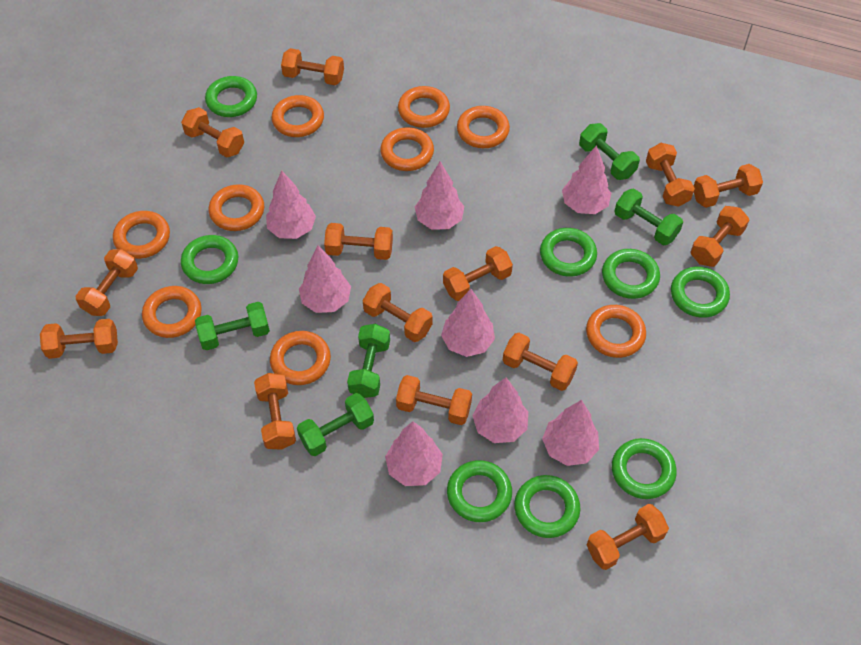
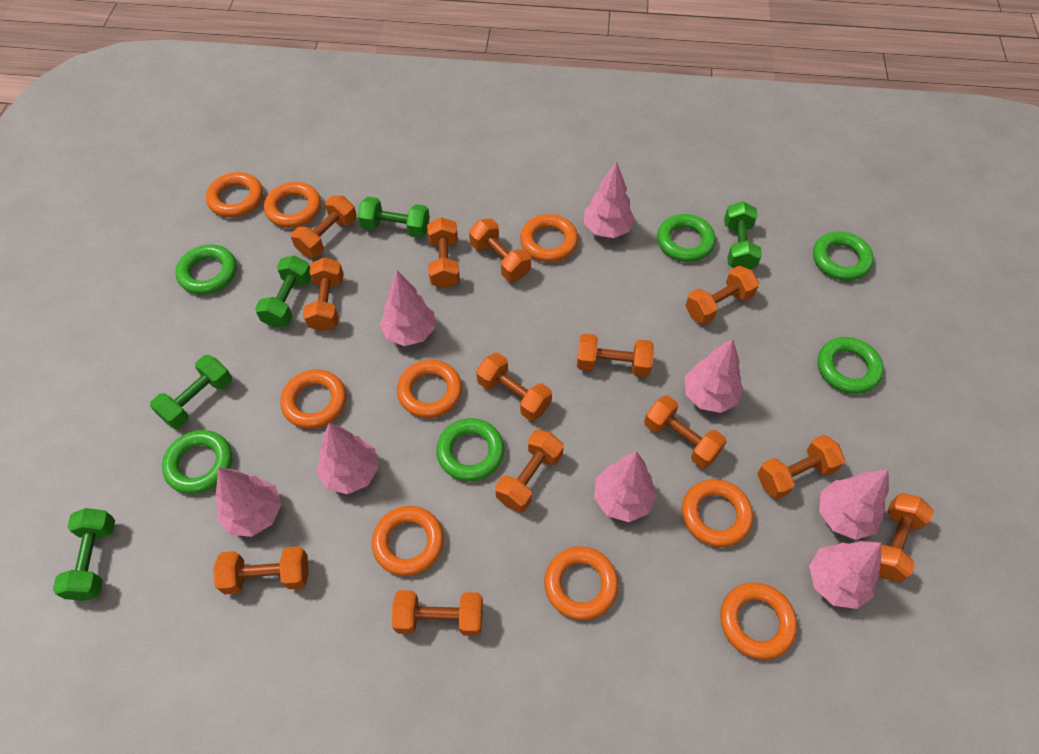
green ring: 8 -> 6
orange dumbbell: 14 -> 13

